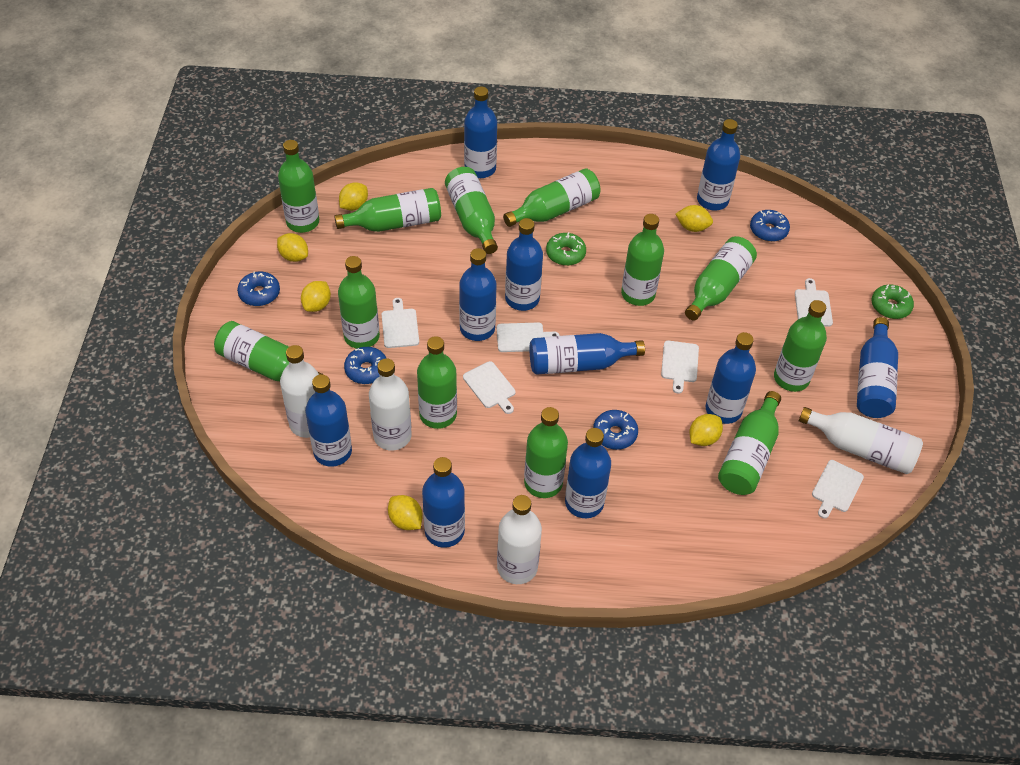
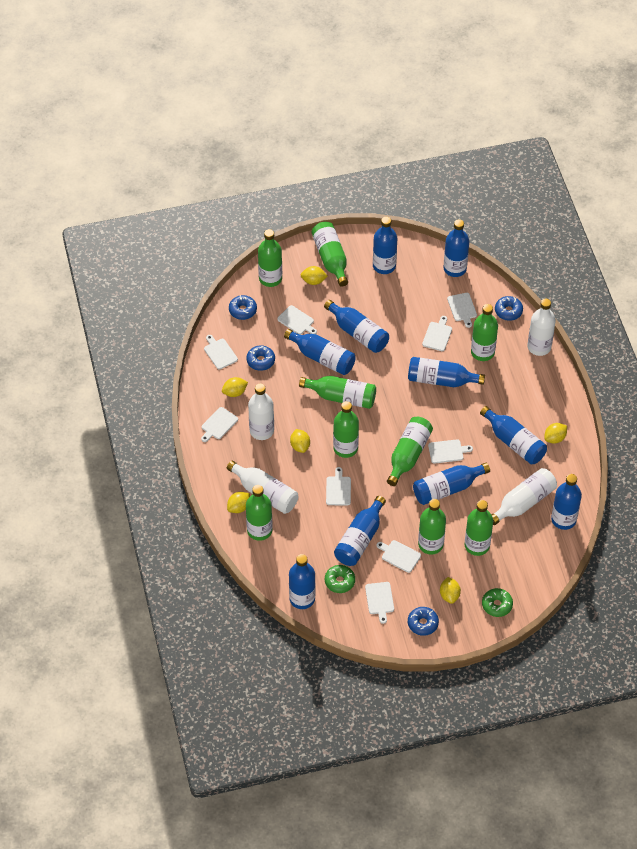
green bottle: 12 -> 9
white cutting board: 6 -> 9

